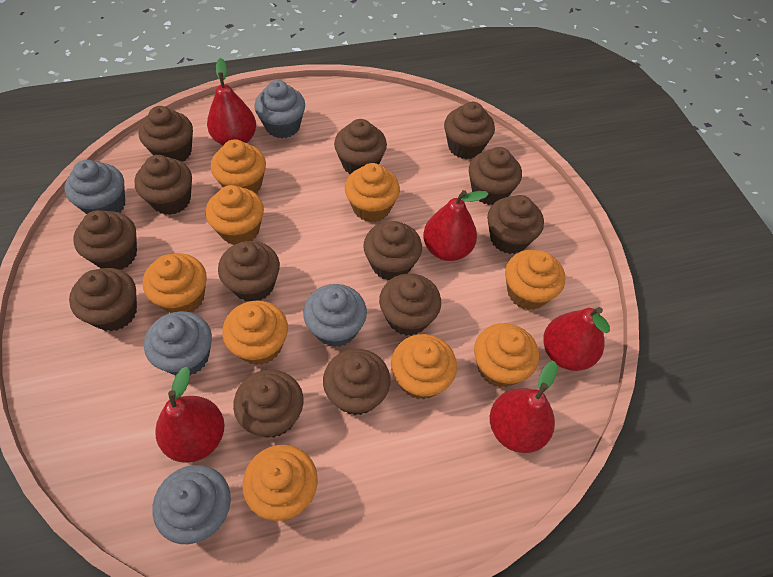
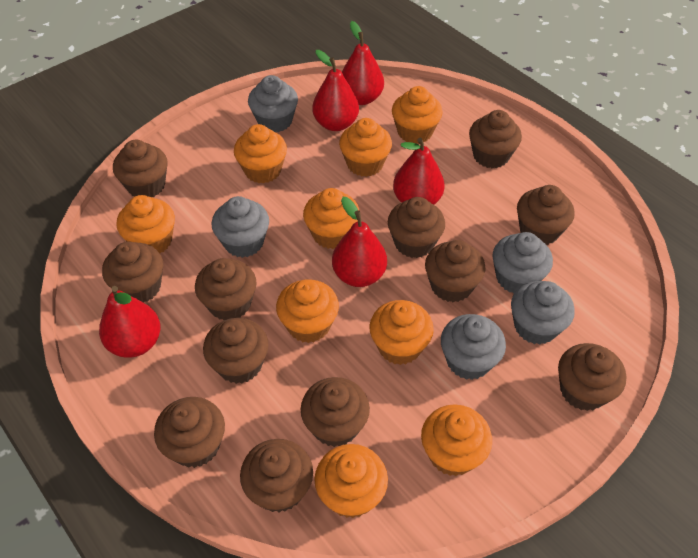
brown cupcake: 13 -> 12

